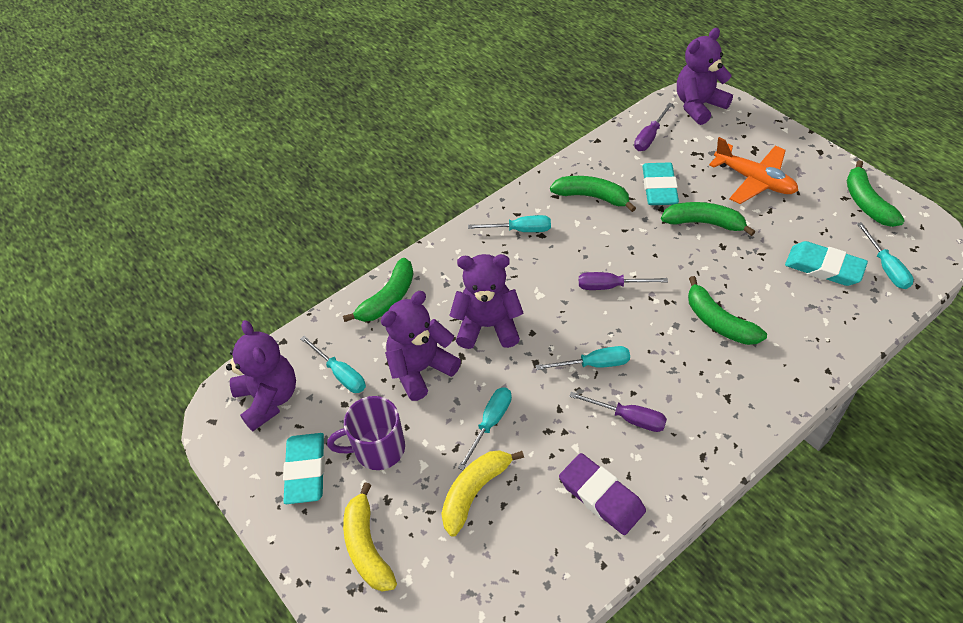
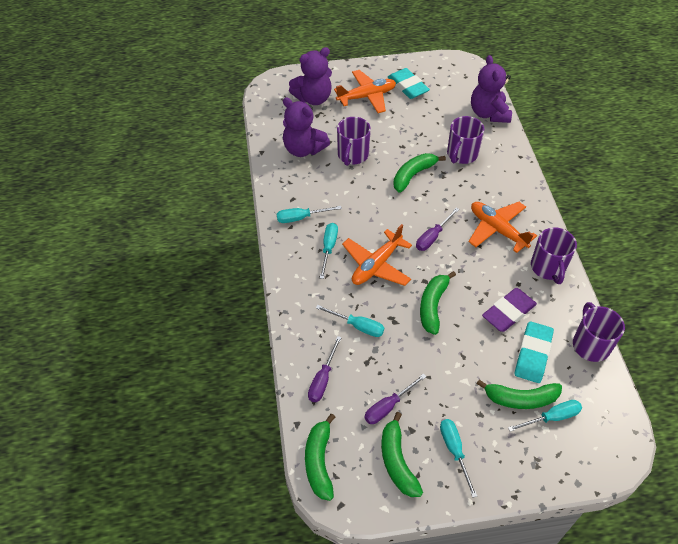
orange plane: 1 -> 3
purple mug: 1 -> 4
purple teddy bear: 4 -> 3
turquoise eraser: 3 -> 2
yellow banana: 2 -> 0

